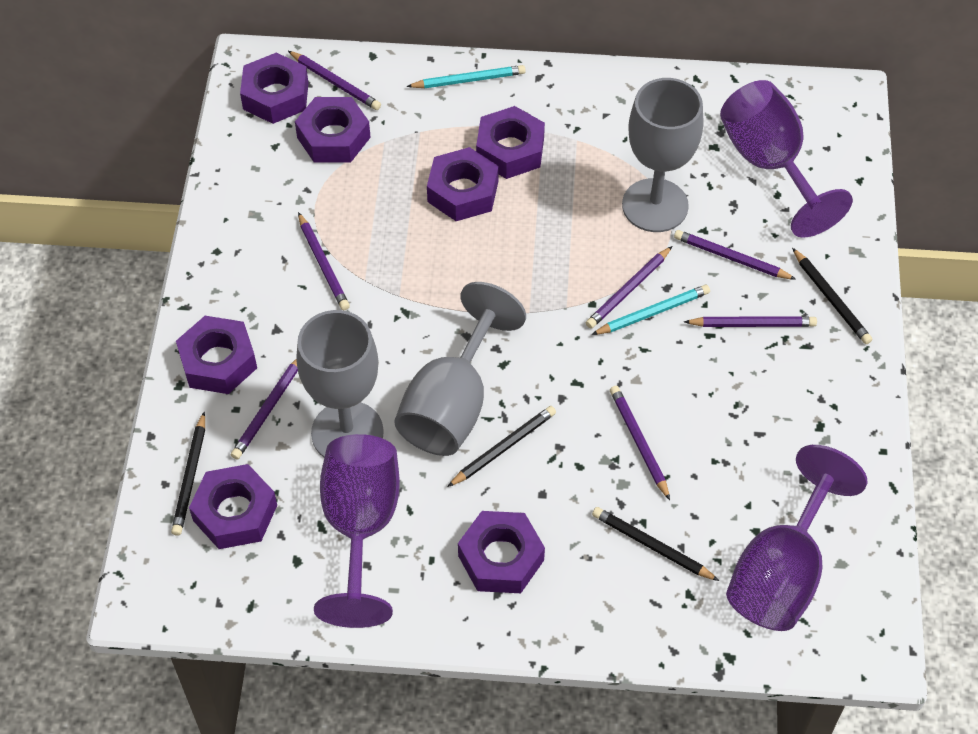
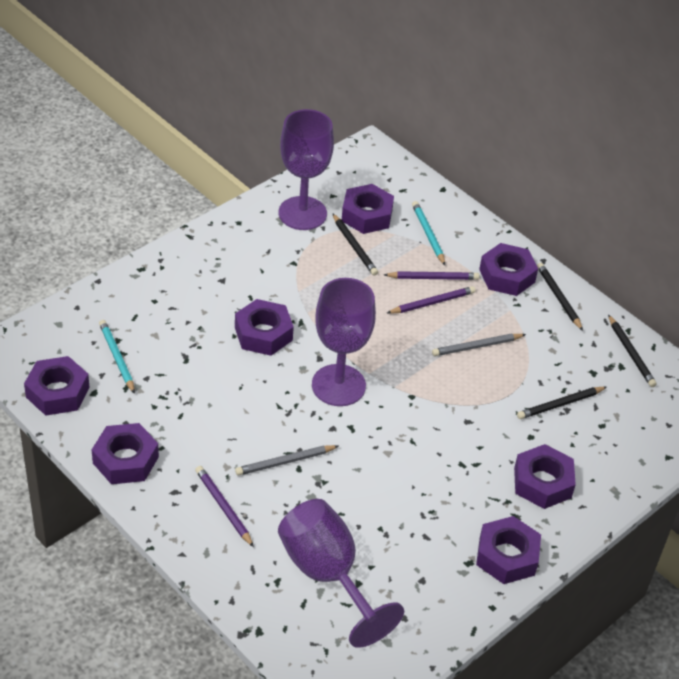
grey goblet: 3 -> 0
grey pencil: 0 -> 2
purple pencil: 7 -> 3

